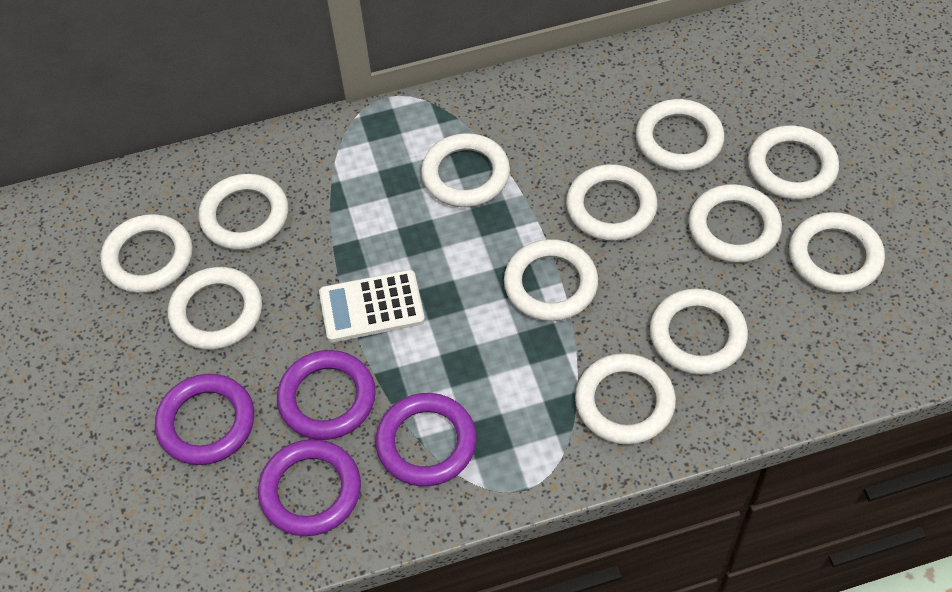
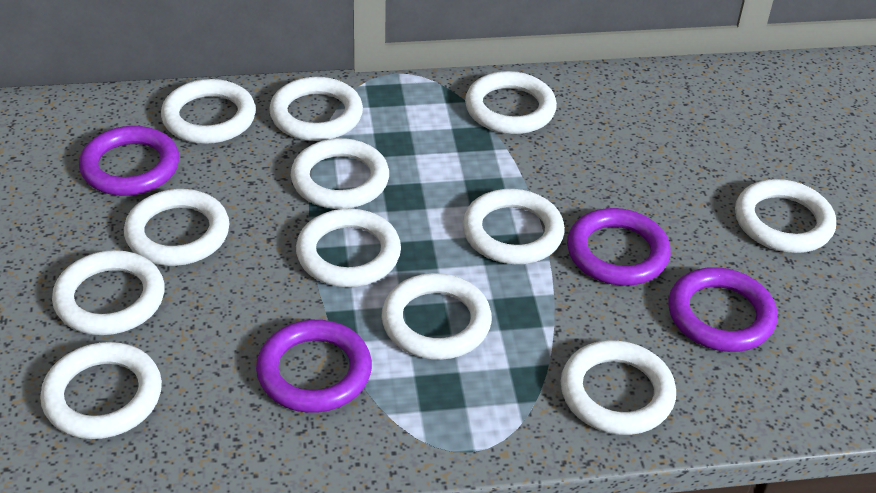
white calculator: 1 -> 0

